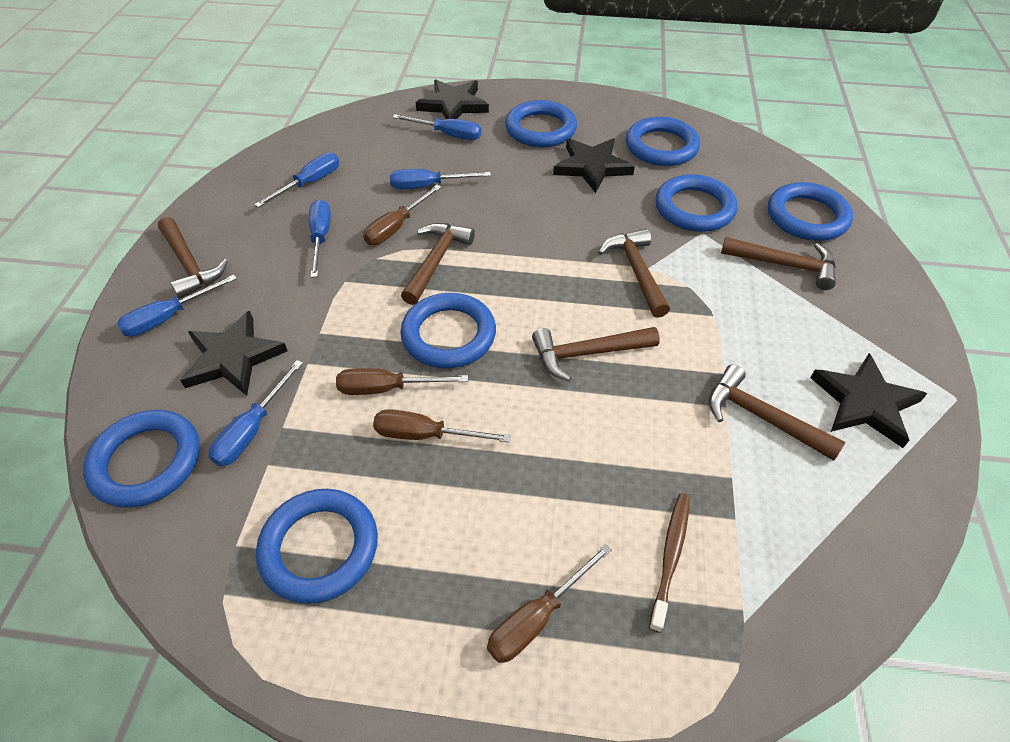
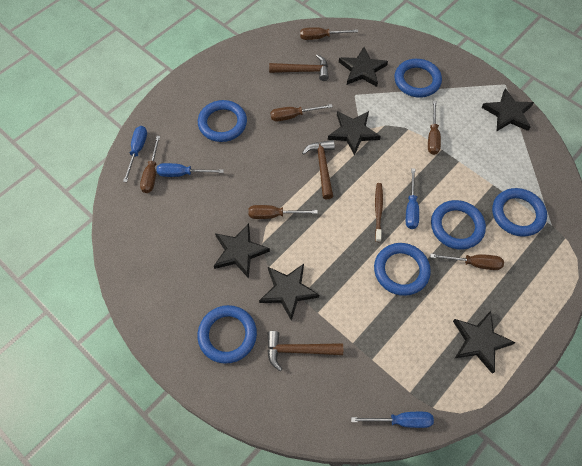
black star: 4 -> 6
blue ring: 7 -> 6
blue screwdriver: 6 -> 4
brown hammer: 6 -> 3
brown screwdriver: 4 -> 6

